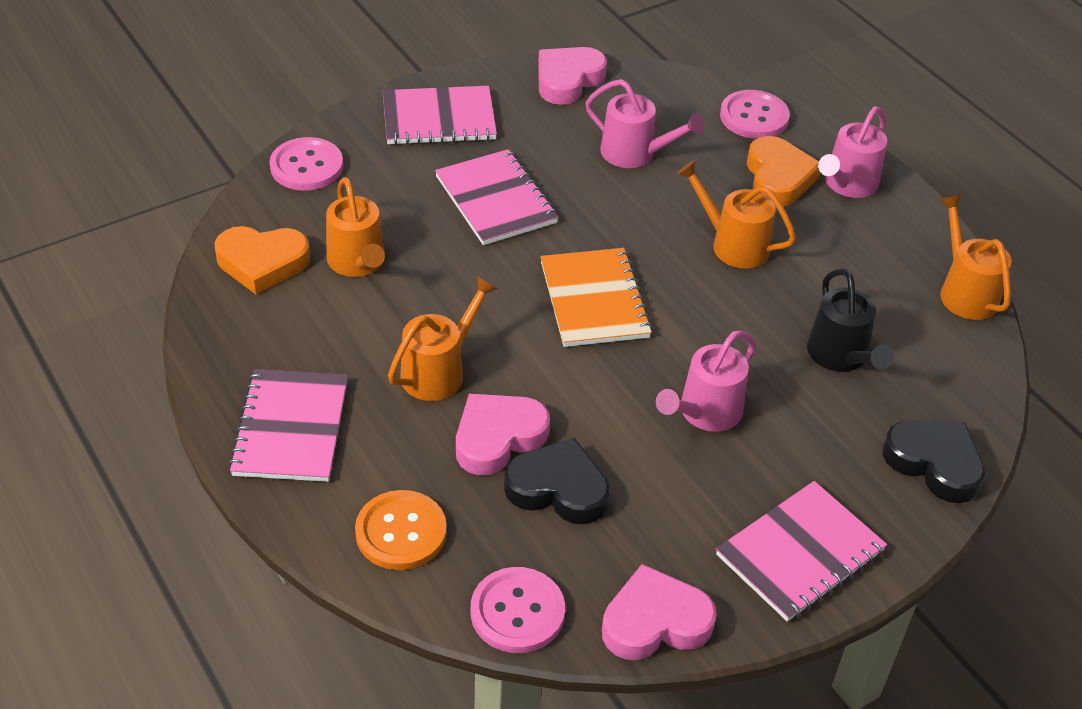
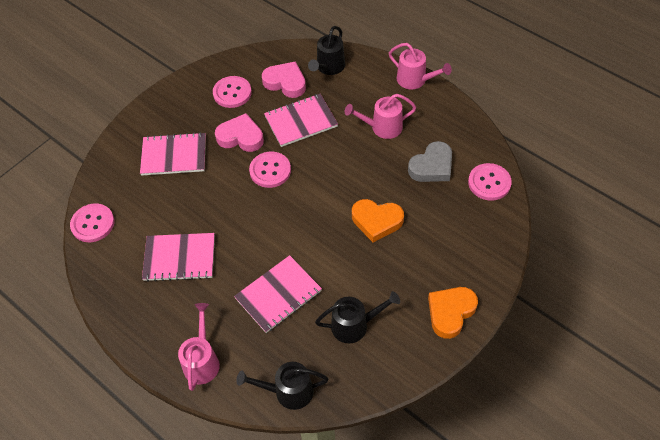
black heart: 2 -> 0
black watering can: 1 -> 3
grey heart: 0 -> 1
orange button: 1 -> 0
orange notebook: 1 -> 0
orange watering can: 4 -> 0
pink button: 3 -> 4
pink heart: 3 -> 2

